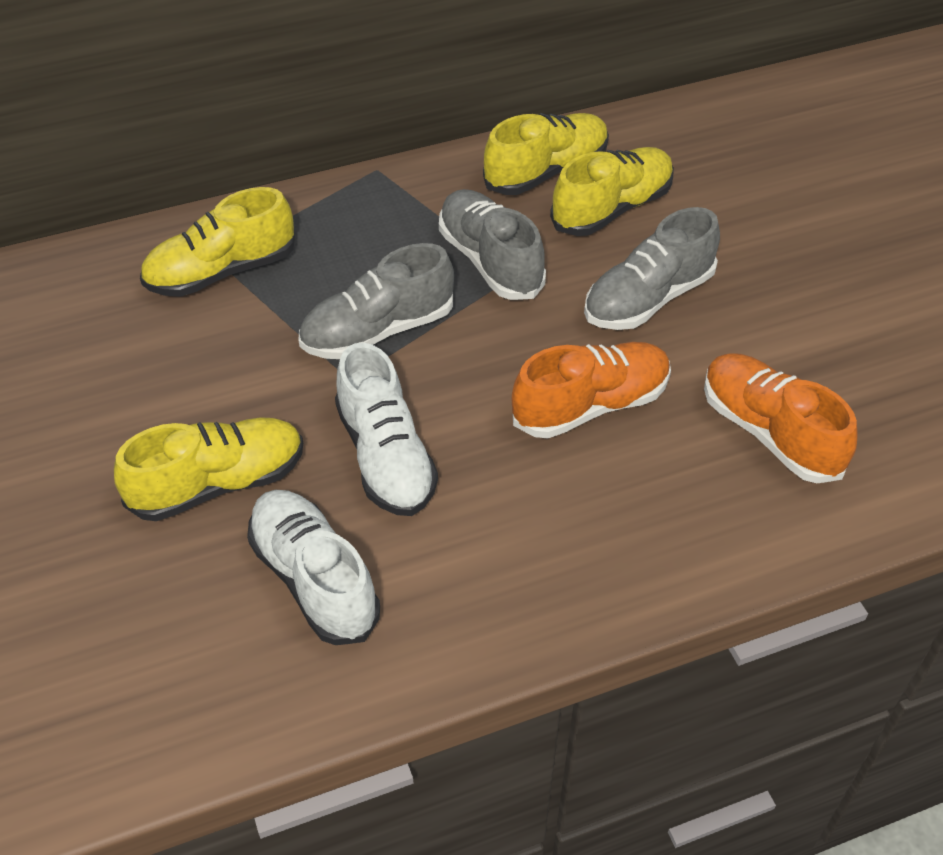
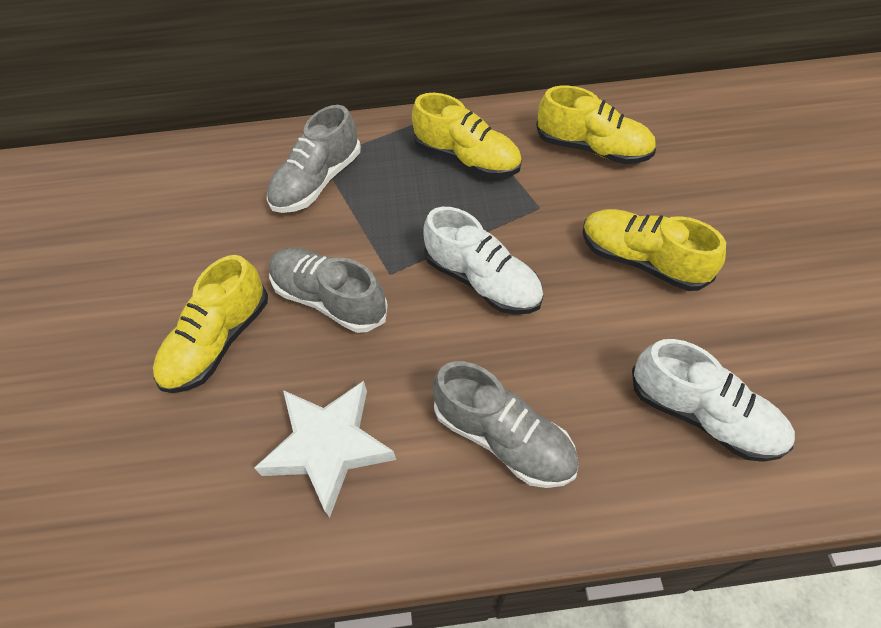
orange shoe: 2 -> 0
white star: 0 -> 1

